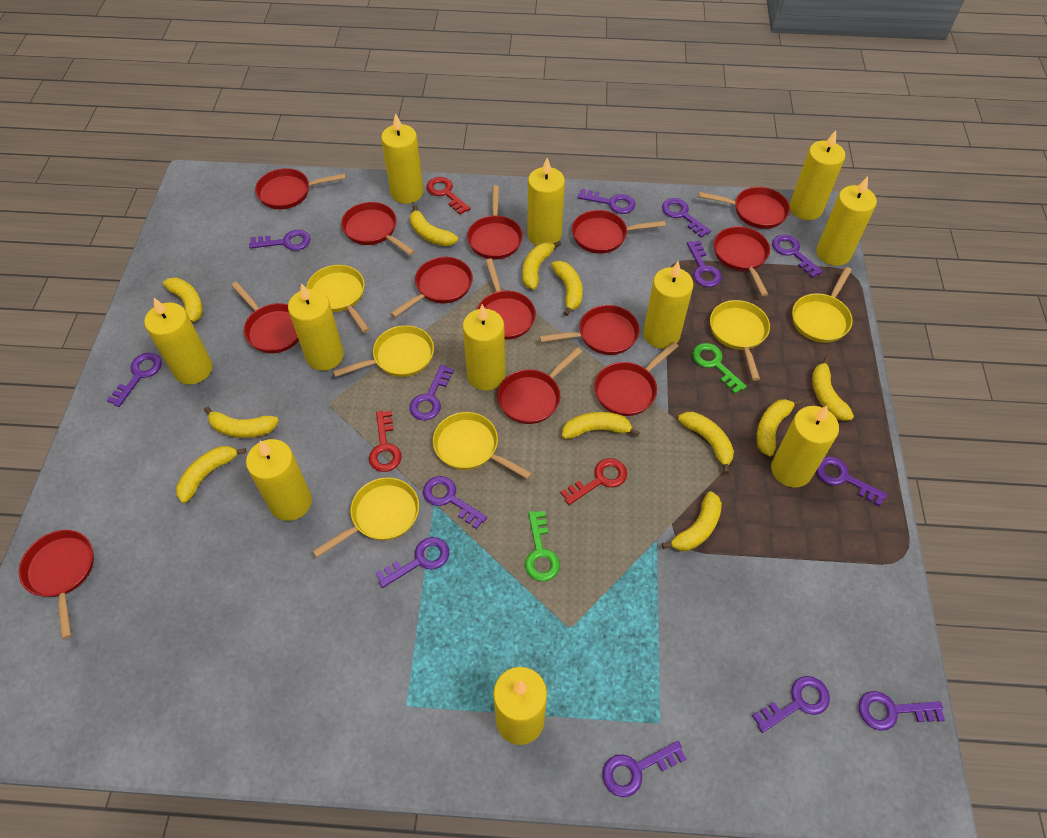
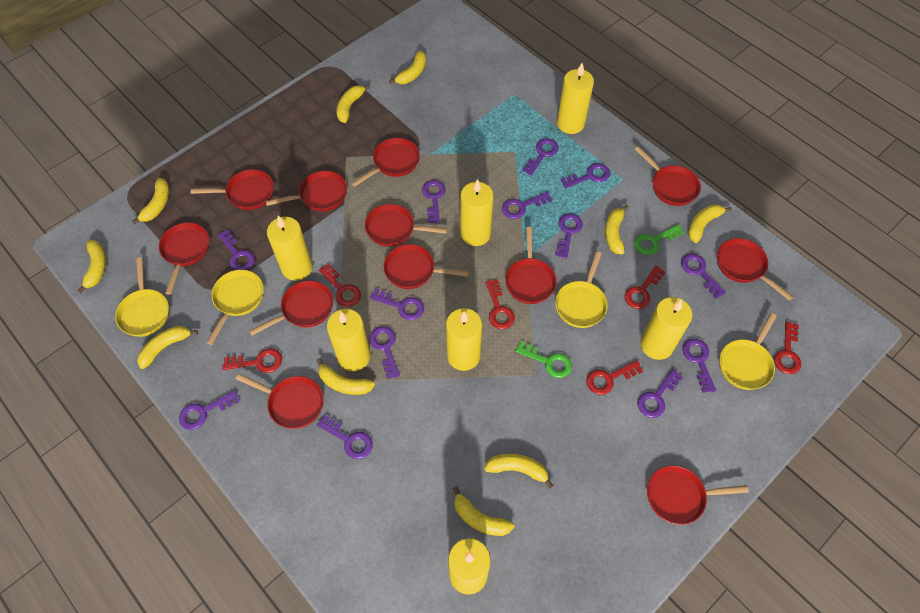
red key: 3 -> 6
red pan: 13 -> 12
yellow banana: 11 -> 10
yellow candle: 11 -> 7
yellow pan: 6 -> 4

